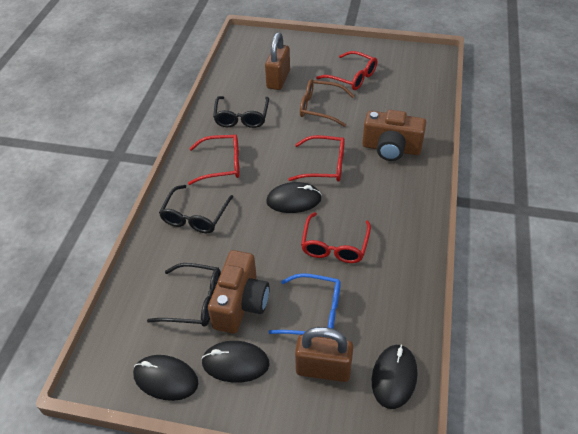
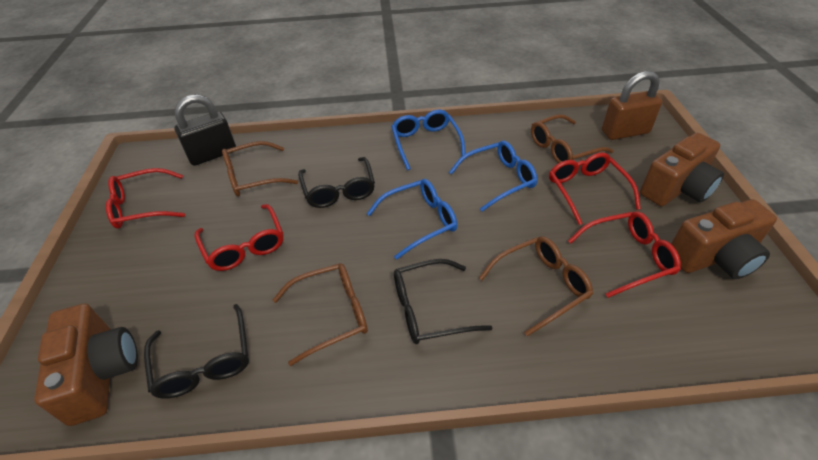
black mouse: 4 -> 0
black padlock: 0 -> 1
blue glasses: 1 -> 3
brown camera: 2 -> 3
brown glasses: 1 -> 4
brown padlock: 2 -> 1

